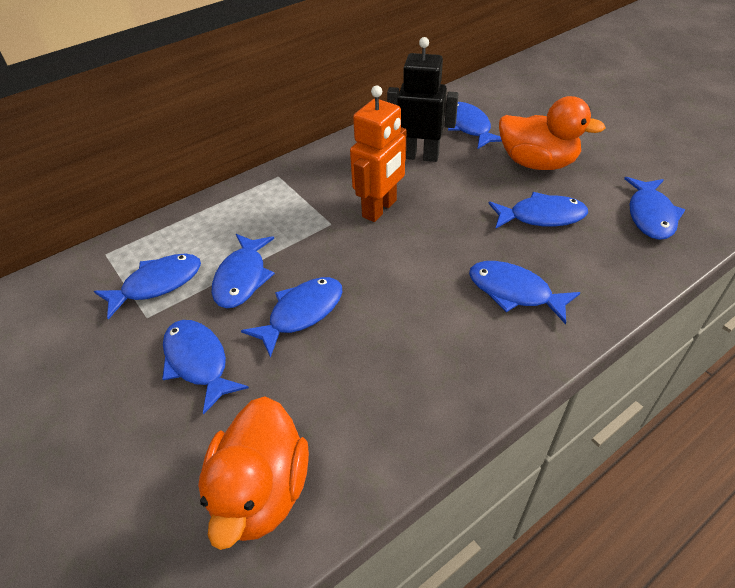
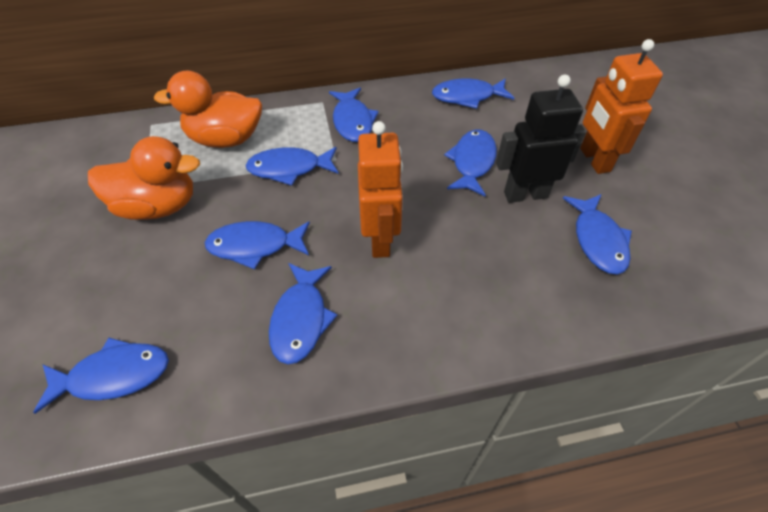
orange robot: 1 -> 2

